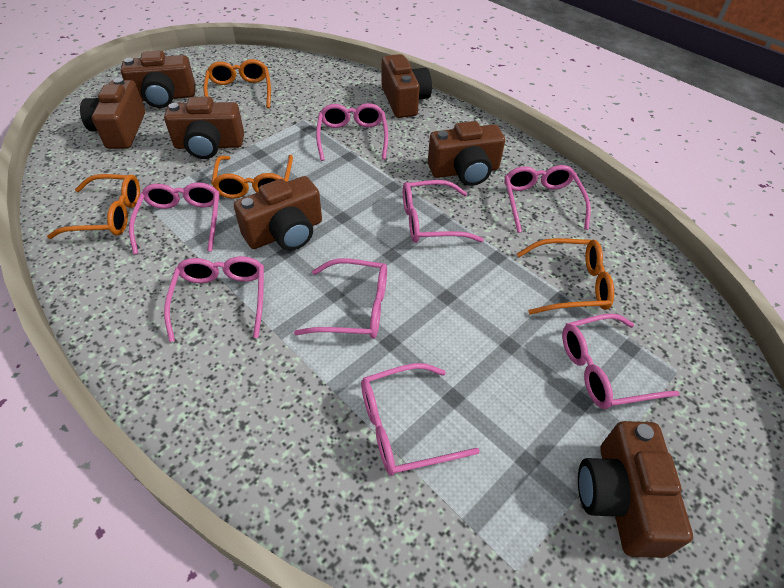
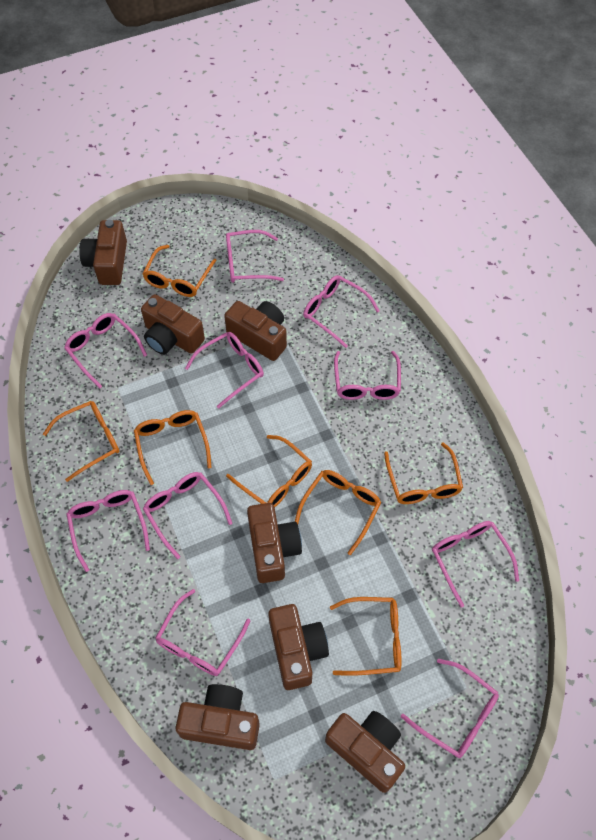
orange glasses: 4 -> 7
pink glasses: 8 -> 10

